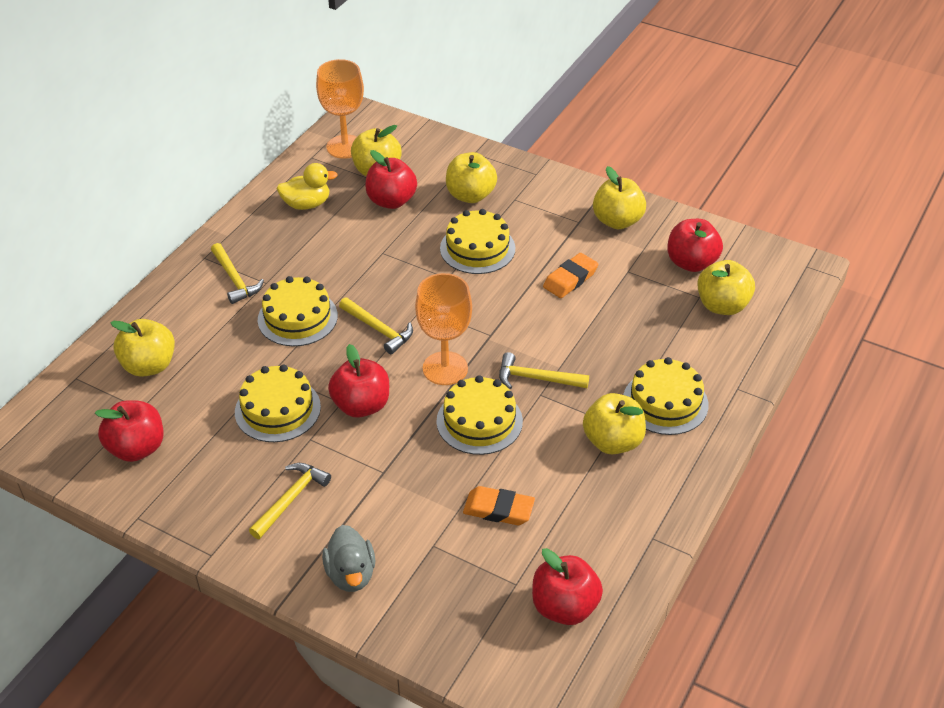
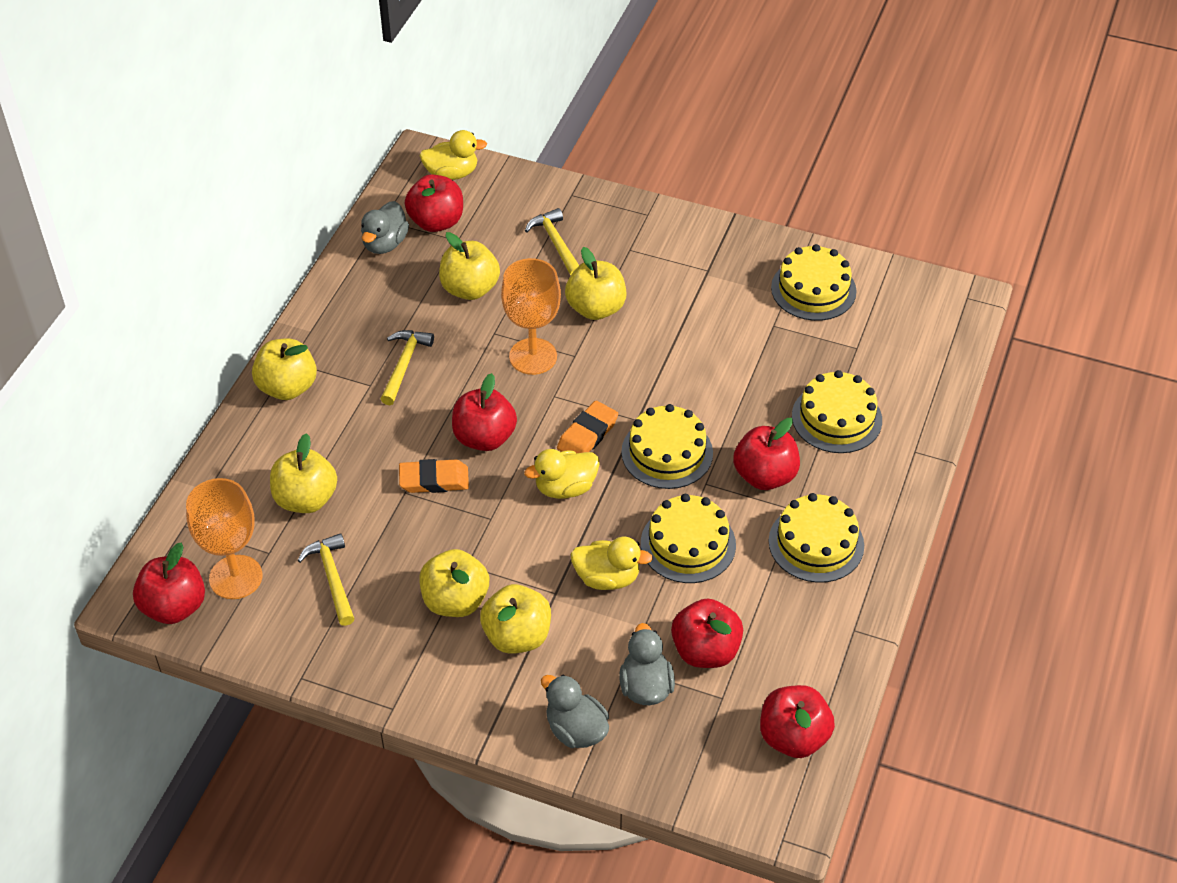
grey duck: 1 -> 3
red apple: 5 -> 6
yellow duck: 1 -> 3
yellow hammer: 4 -> 3

